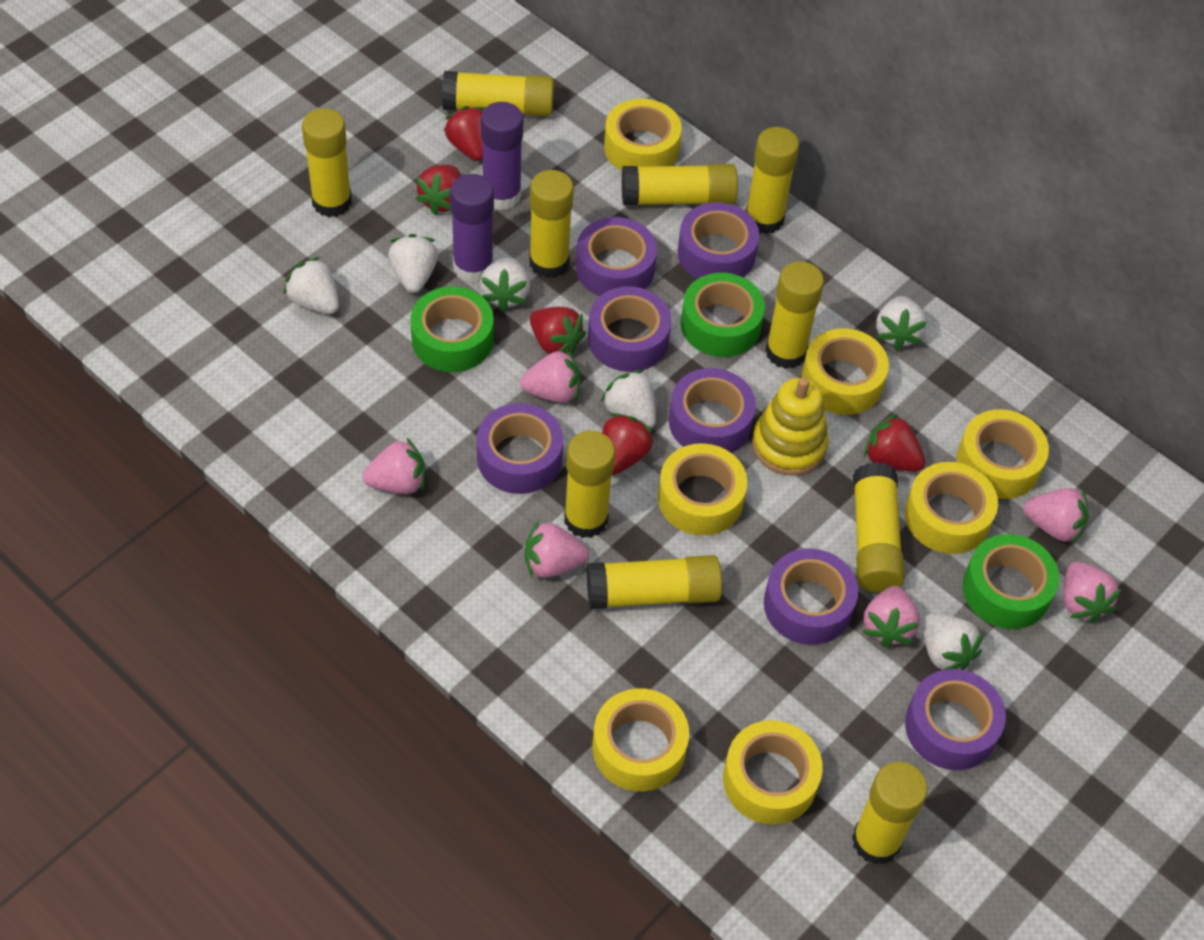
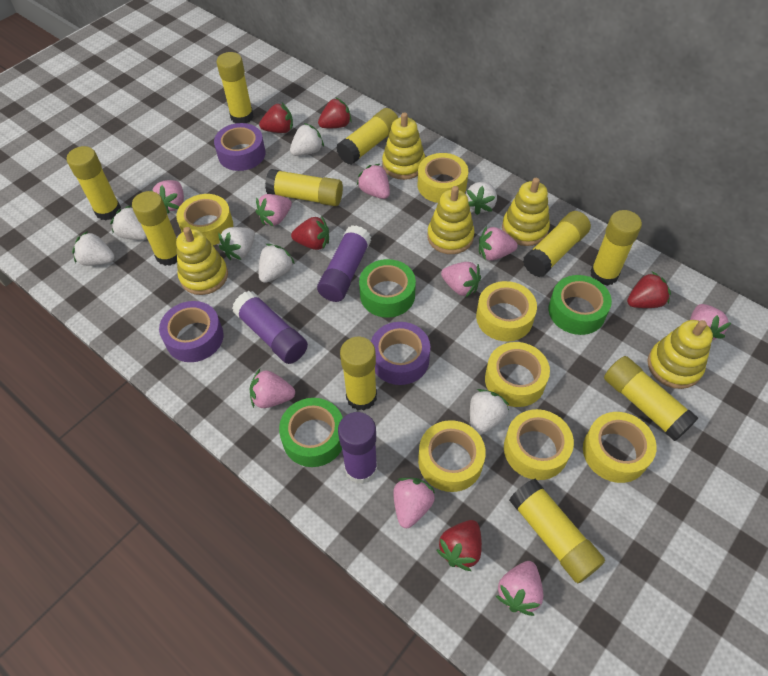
pink strawberry: 6 -> 9
purple glue stick: 2 -> 3
purple tape: 7 -> 3
white strawberry: 6 -> 7
yellow stacking toy: 1 -> 5

